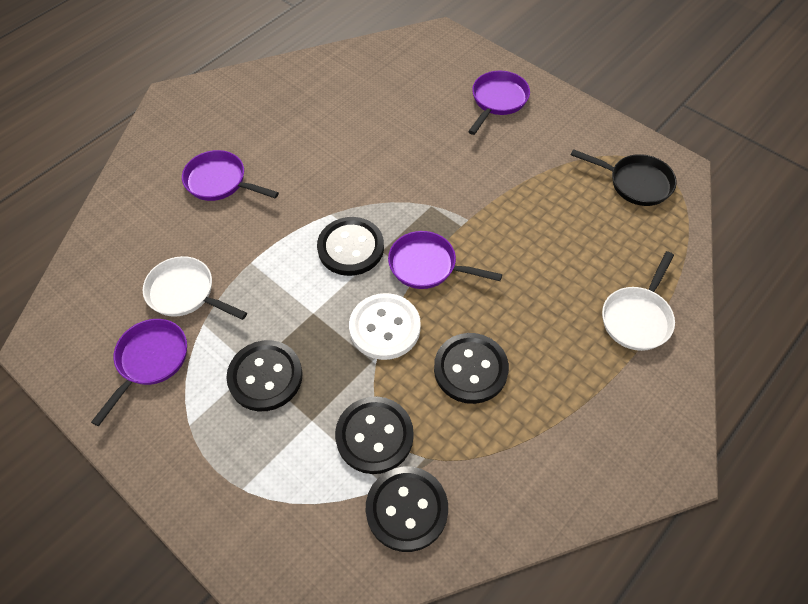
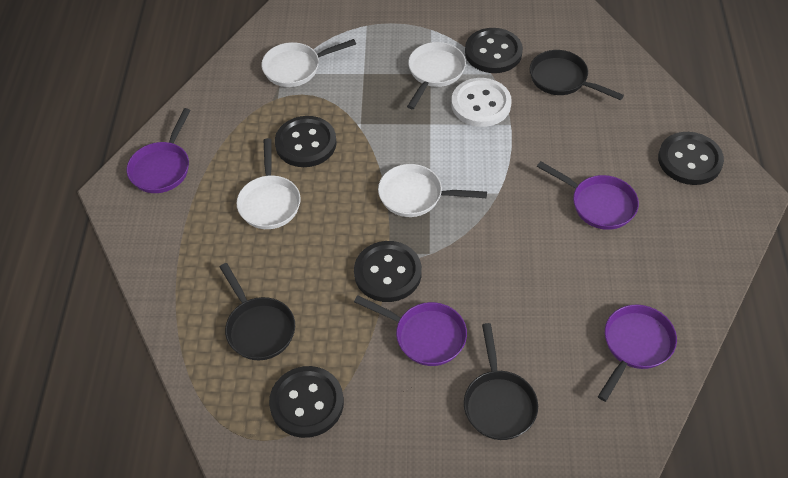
black pan: 1 -> 3
white pan: 2 -> 4

